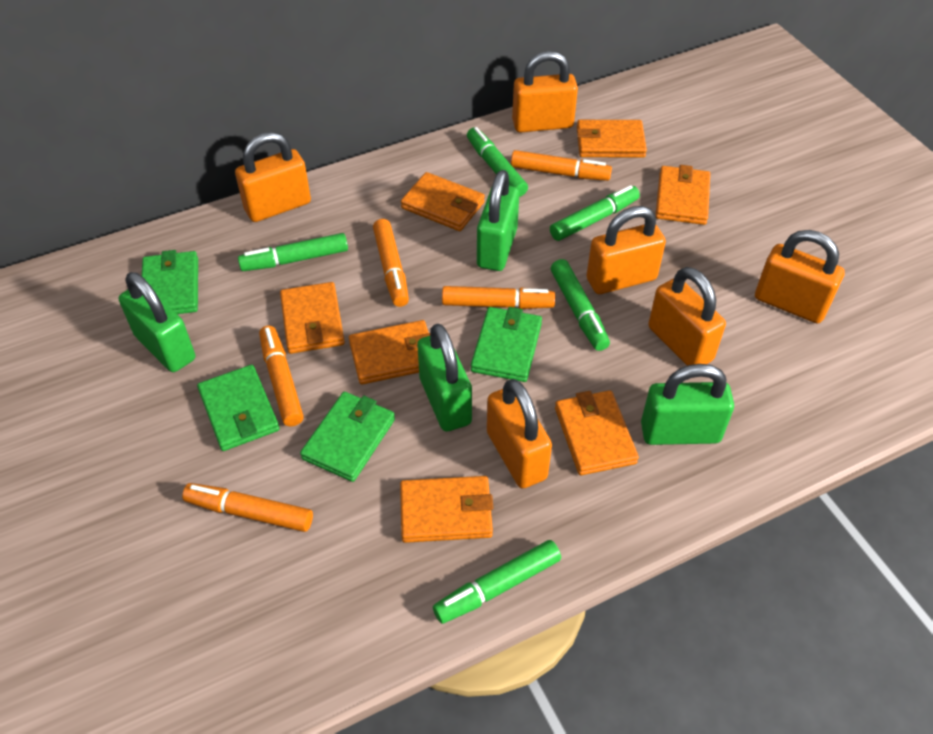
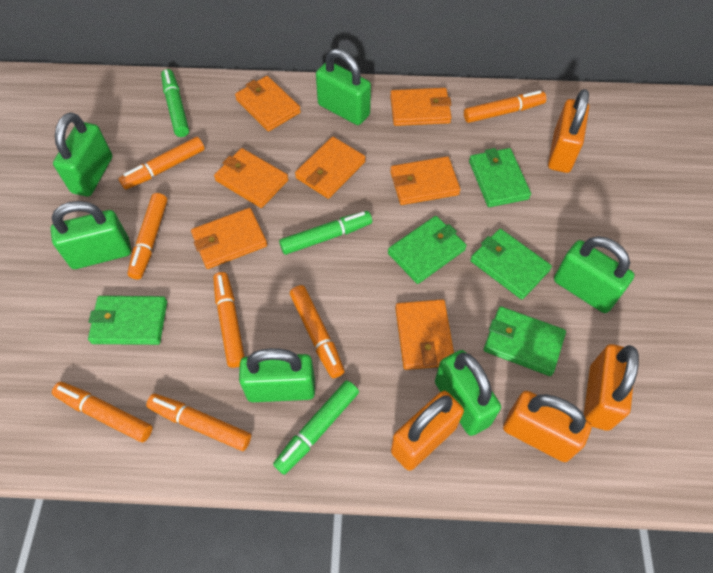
green marker: 5 -> 3
green padlock: 4 -> 6
green wallet: 4 -> 5
orange marker: 5 -> 7
orange padlock: 6 -> 4

